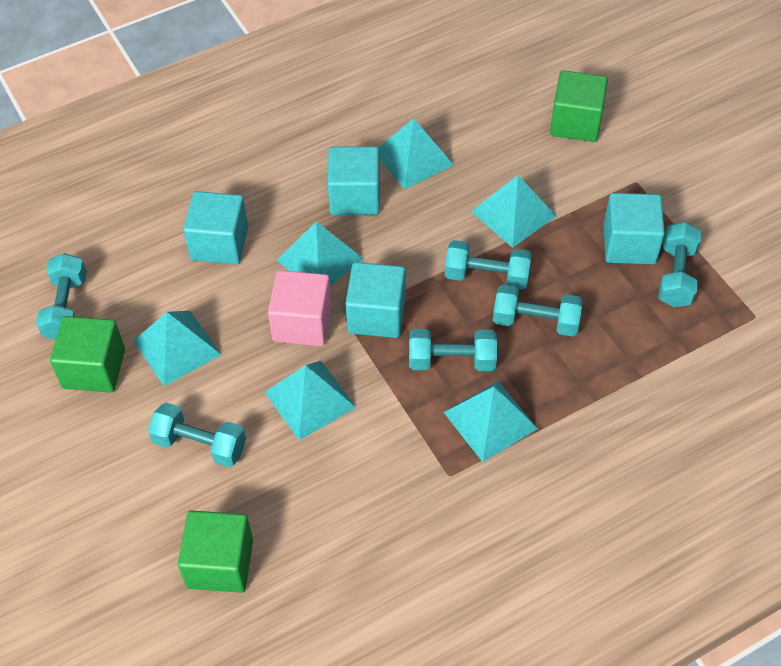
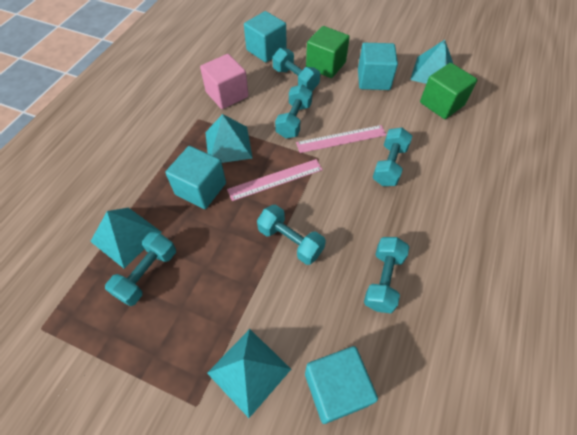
green cube: 3 -> 2
pink ruler: 0 -> 2
turquoise pyramid: 6 -> 4

